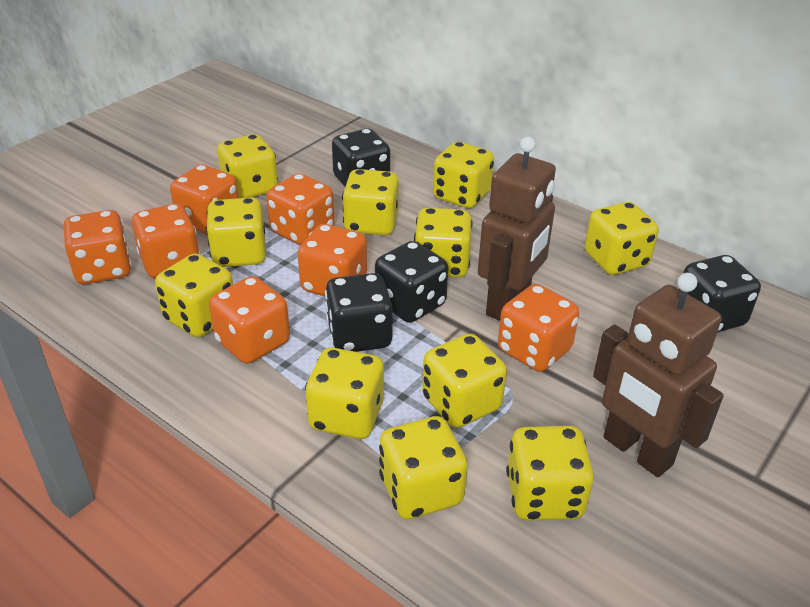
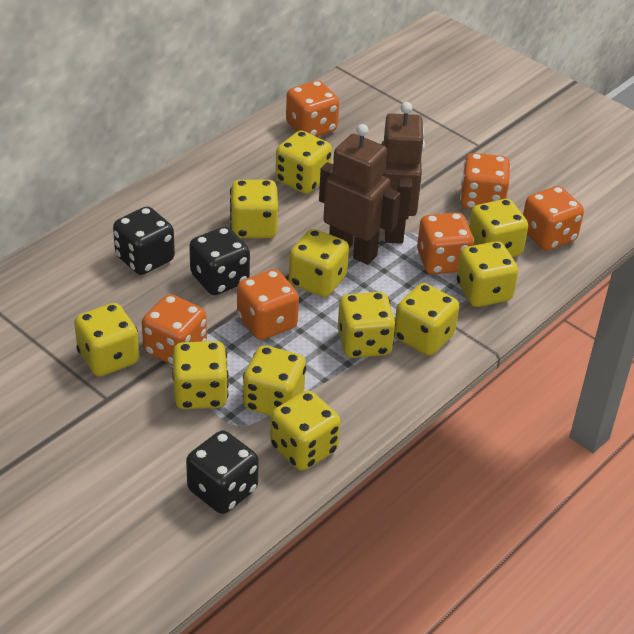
black dice: 4 -> 3
orange dice: 7 -> 6

